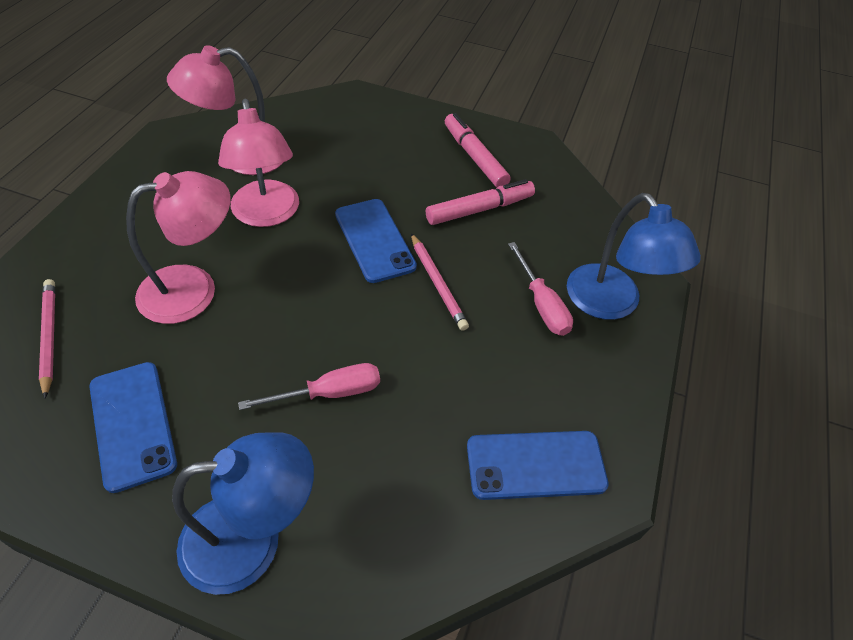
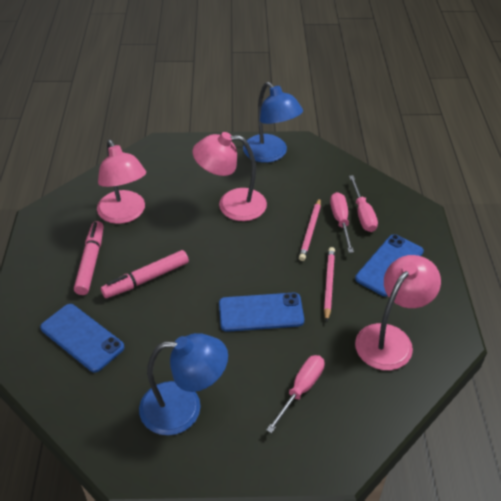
pink screwdriver: 2 -> 3

